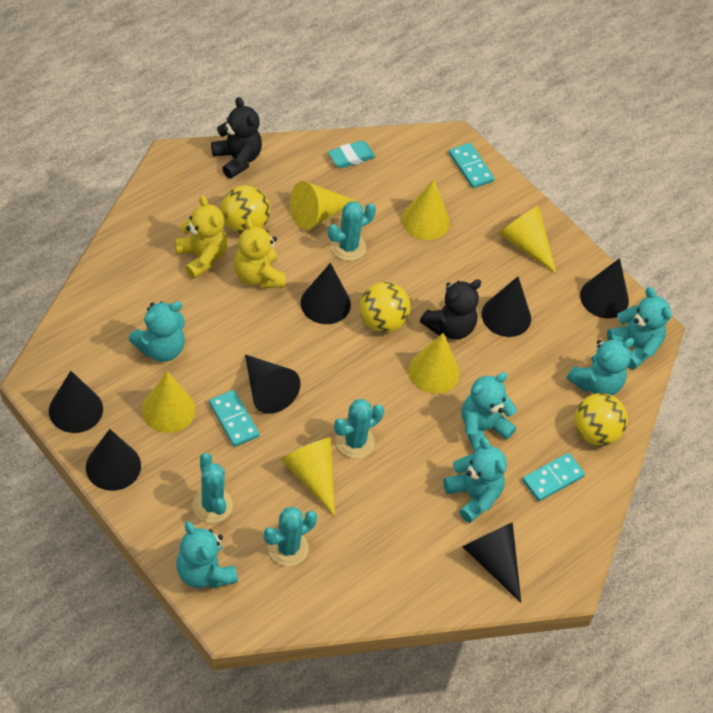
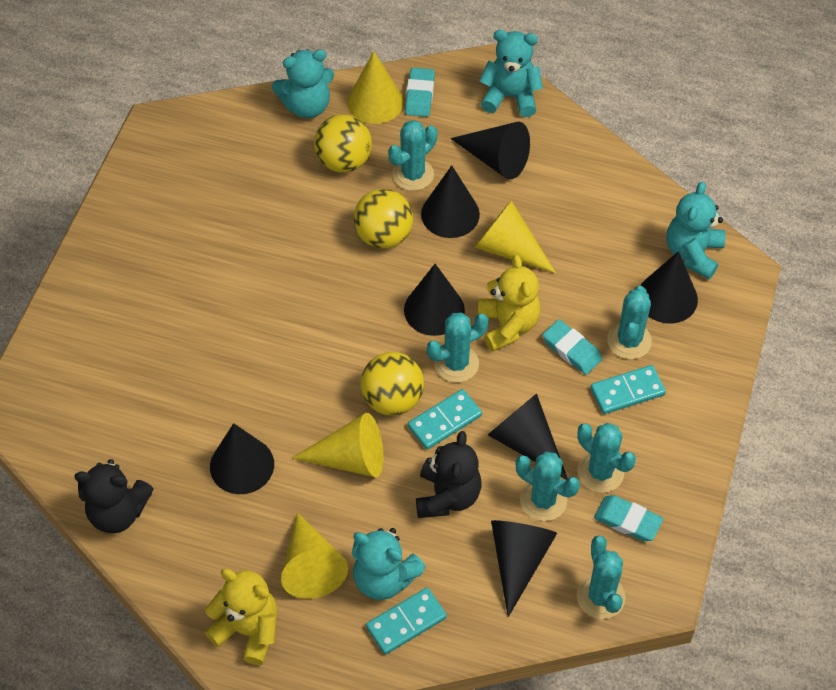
turquoise cactus: 4 -> 6
turquoise eraser: 1 -> 3
turquoise teddy bear: 6 -> 4
yellow cone: 6 -> 4

